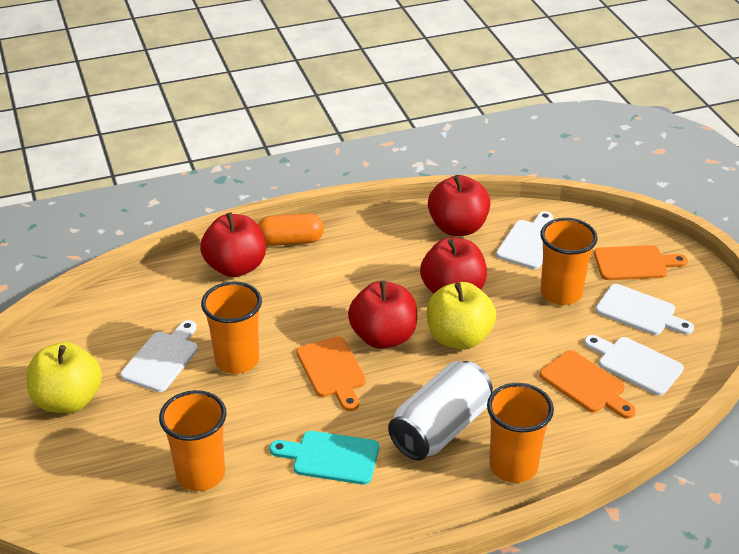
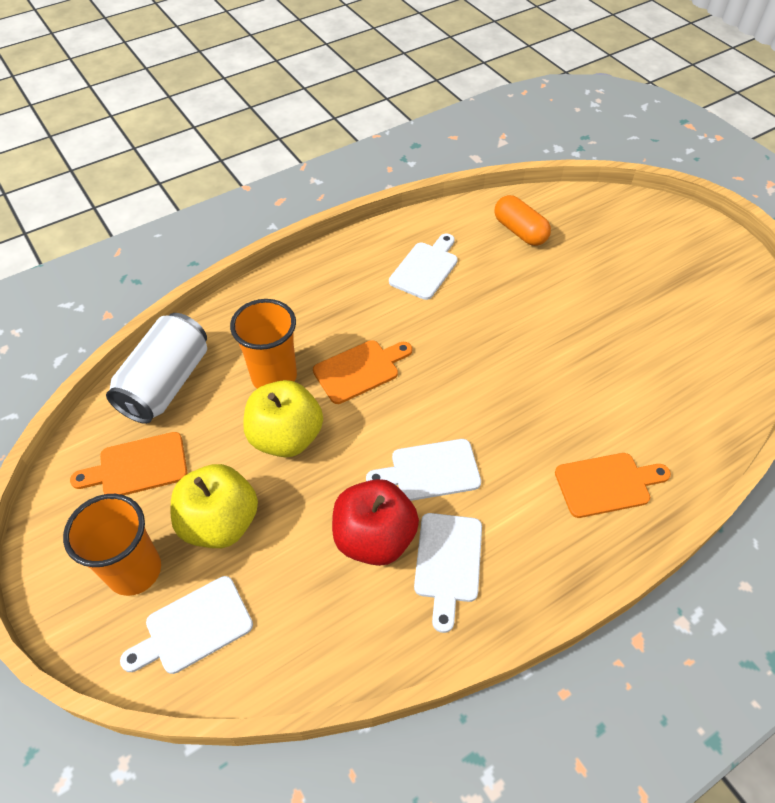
orange cup: 4 -> 2
red apple: 4 -> 1
turquoise cutting board: 1 -> 0

